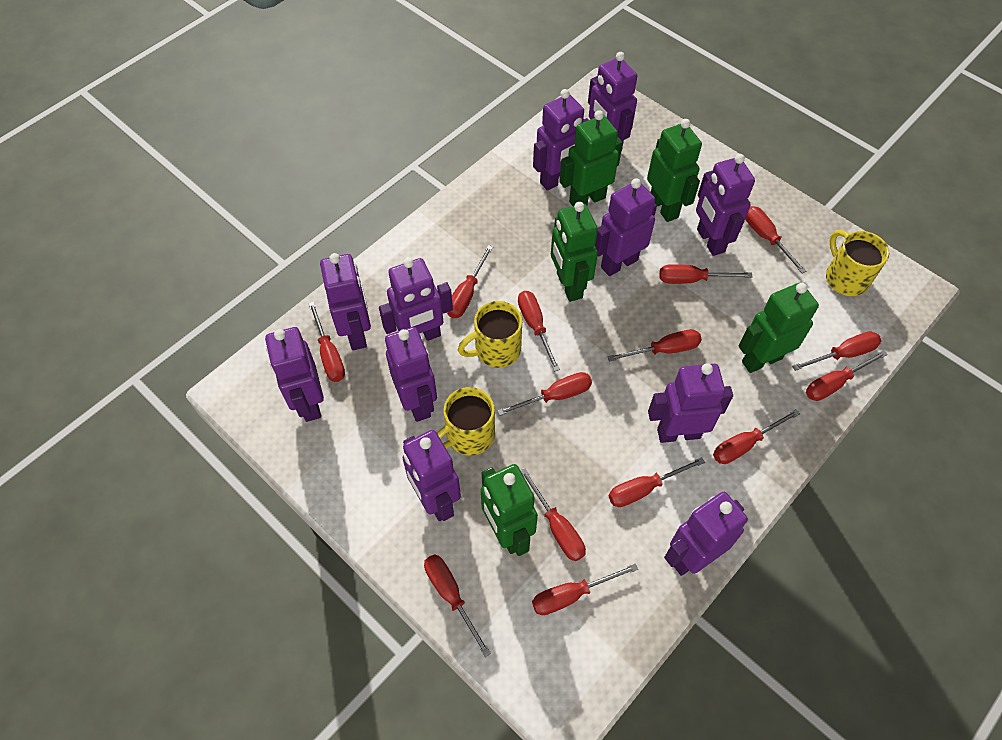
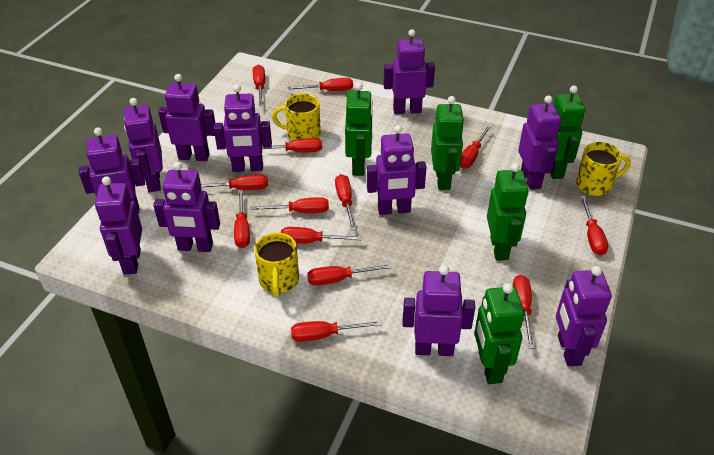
red screwdriver: 14 -> 13

